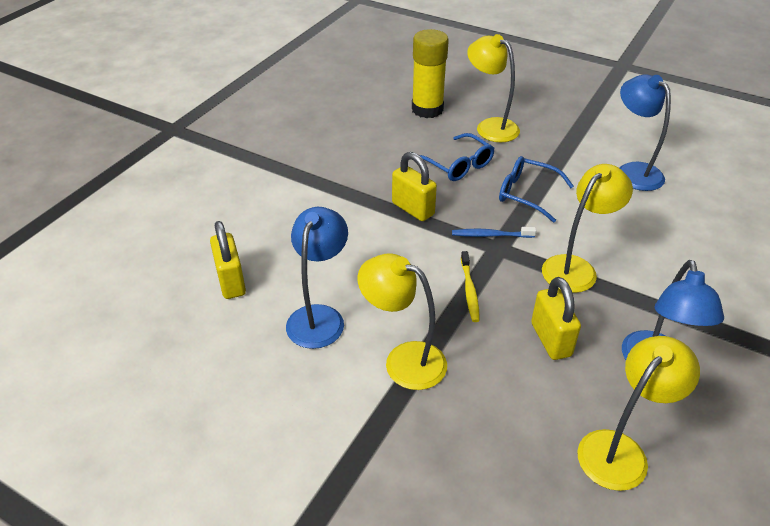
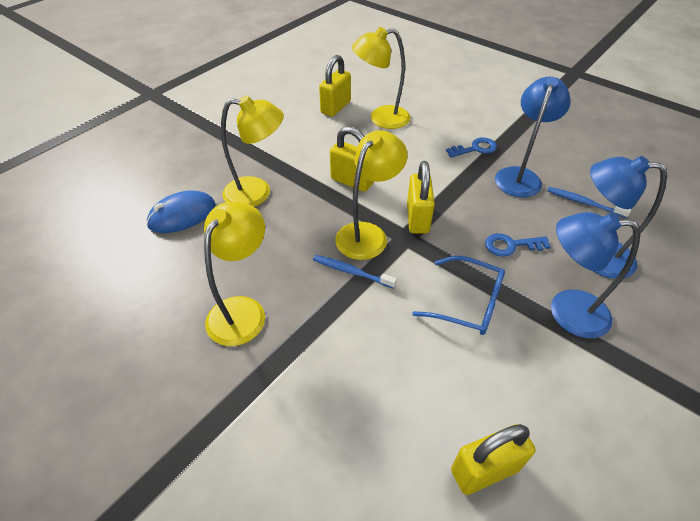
blue glasses: 2 -> 1
blue key: 0 -> 2
blue mouse: 0 -> 1
blue toothbrush: 1 -> 2
yellow glue stick: 1 -> 0
yellow padlock: 3 -> 4
yellow toothbrush: 1 -> 0

